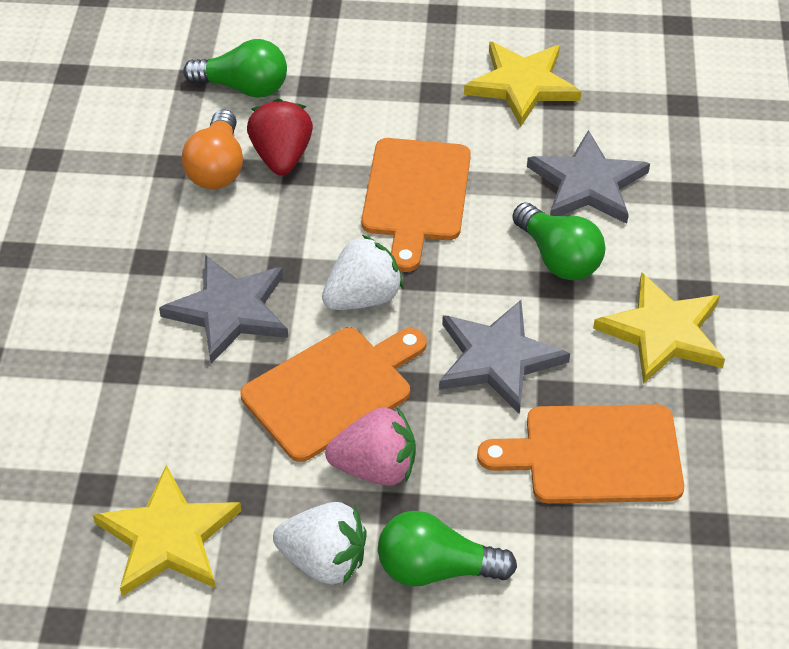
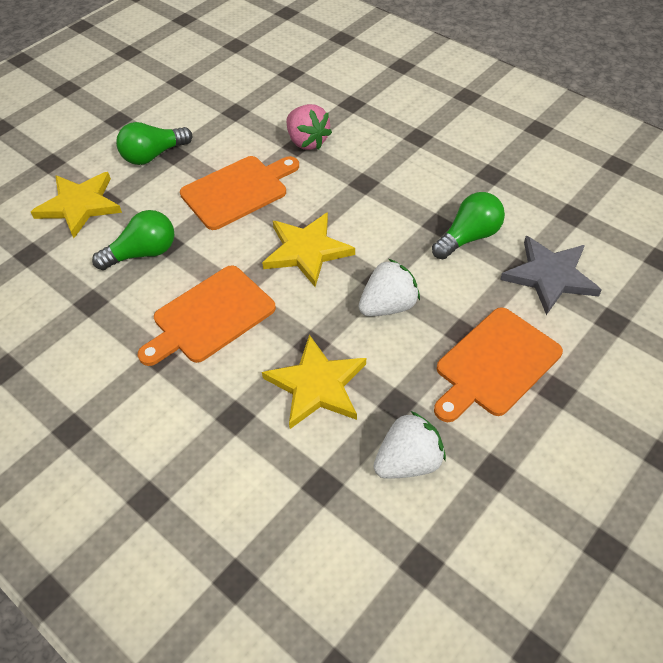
grey star: 3 -> 1
orange light bulb: 1 -> 0
red strawberry: 1 -> 0

